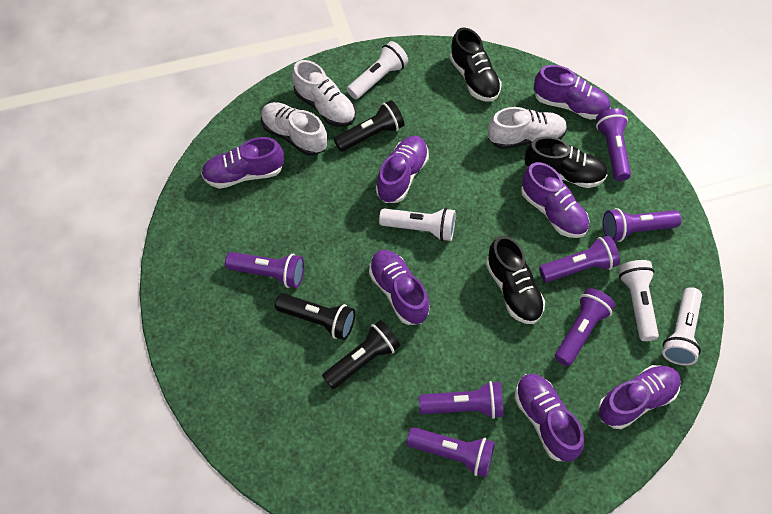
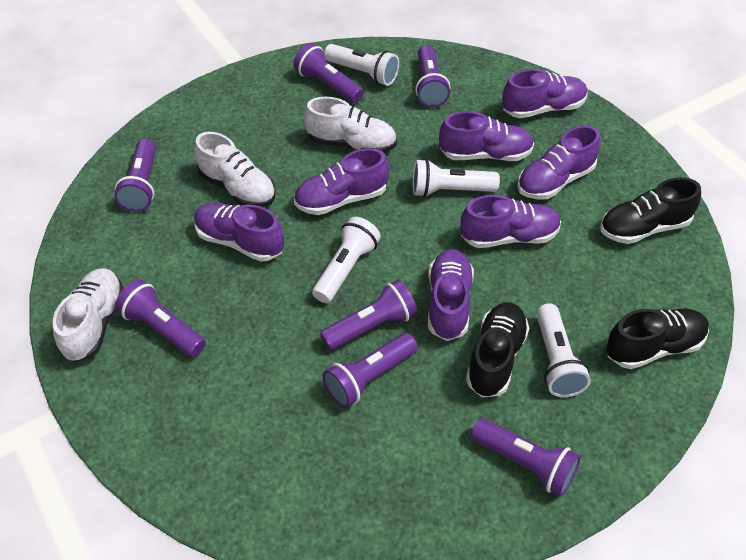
black flashlight: 3 -> 0

